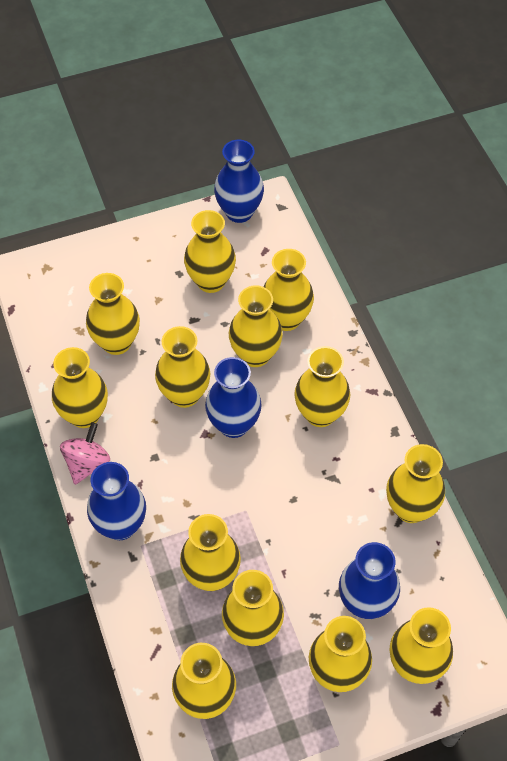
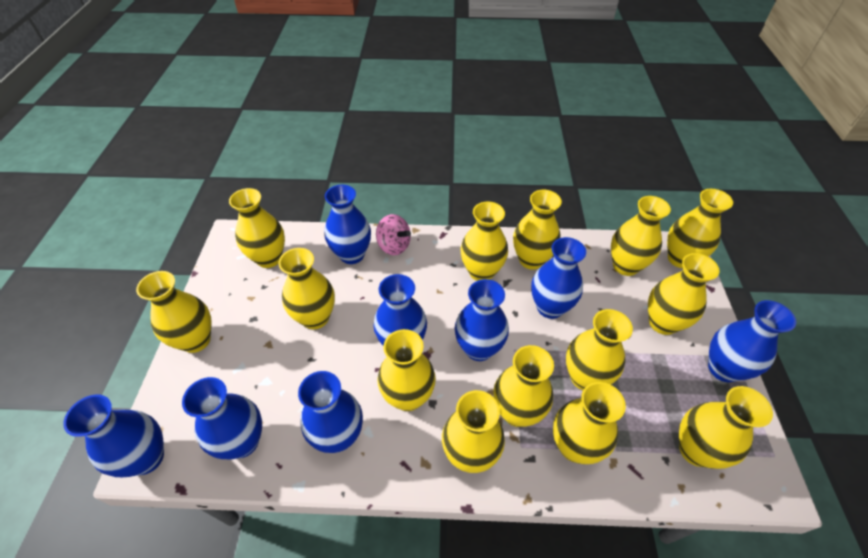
blue vase: 4 -> 8
yellow vase: 13 -> 14

